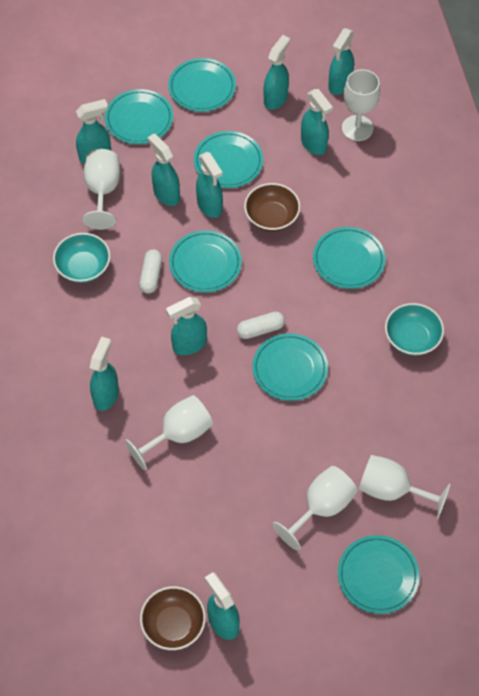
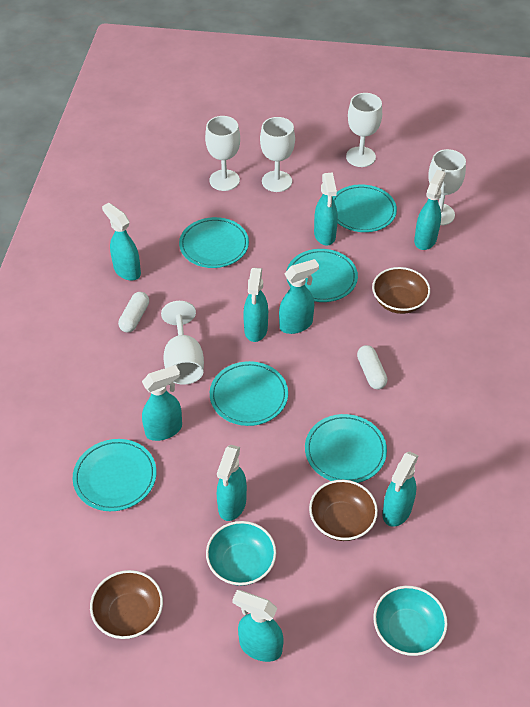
brown bowl: 2 -> 3
turquoise plate: 7 -> 6

